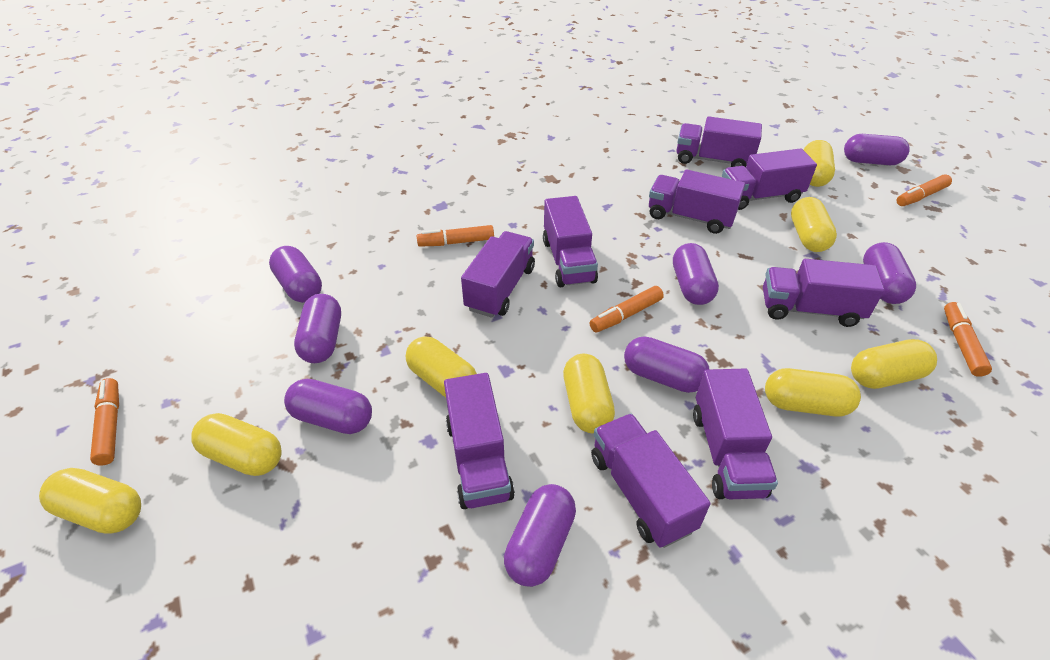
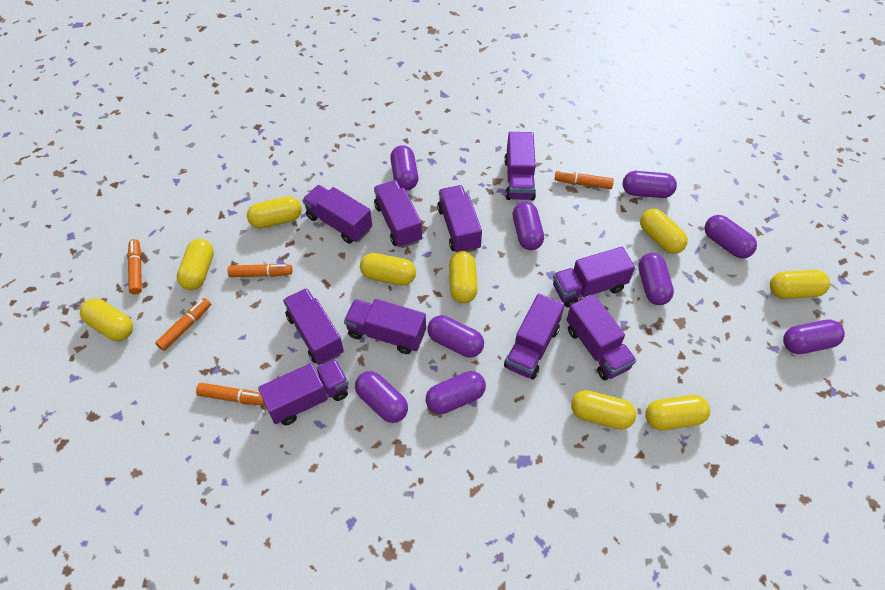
purple capsule: 8 -> 9
purple truck: 9 -> 10
yellow capsule: 8 -> 9

